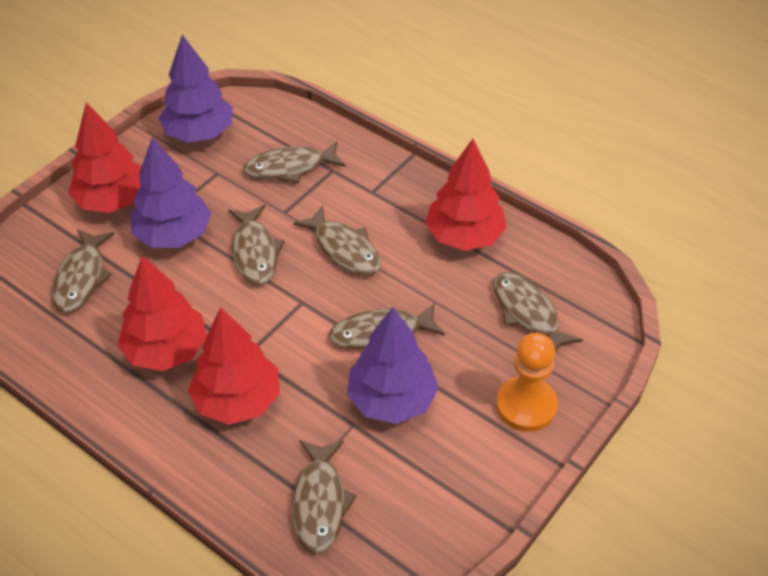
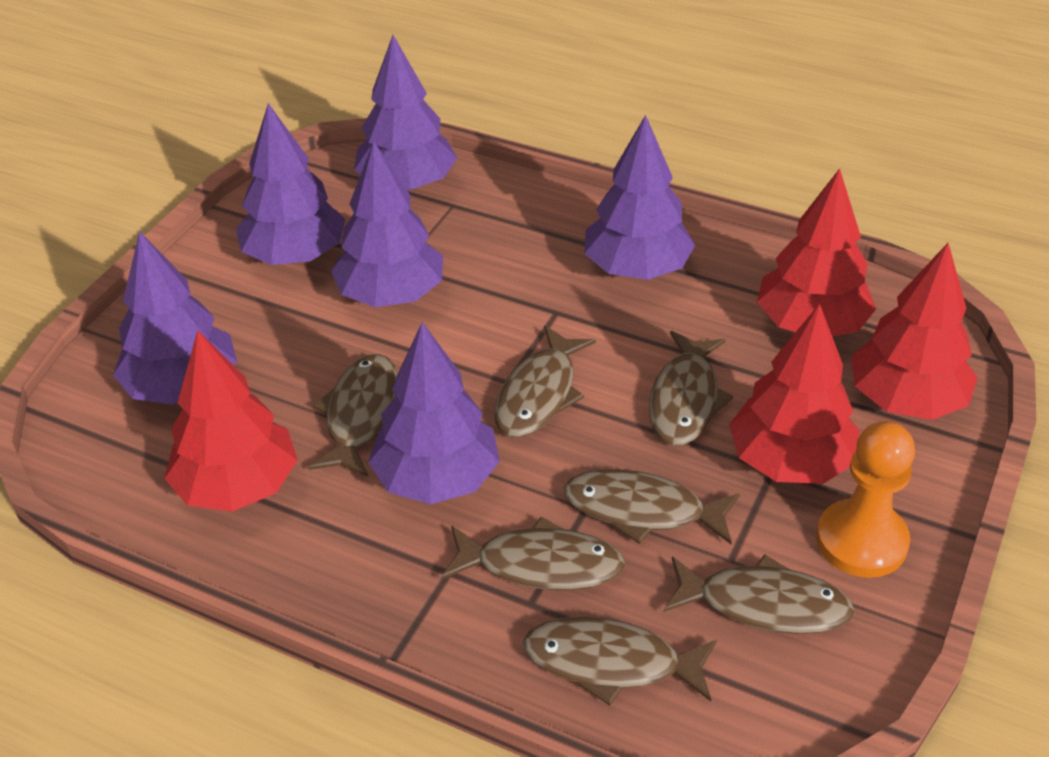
purple tree: 3 -> 6

